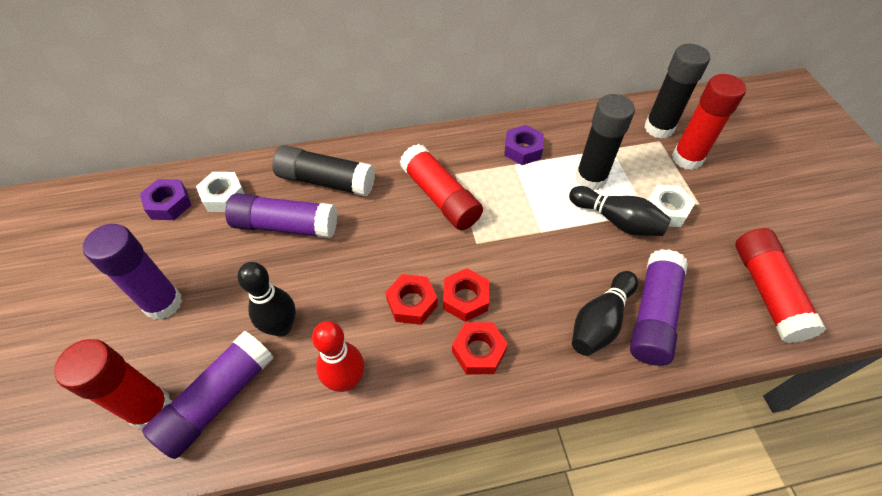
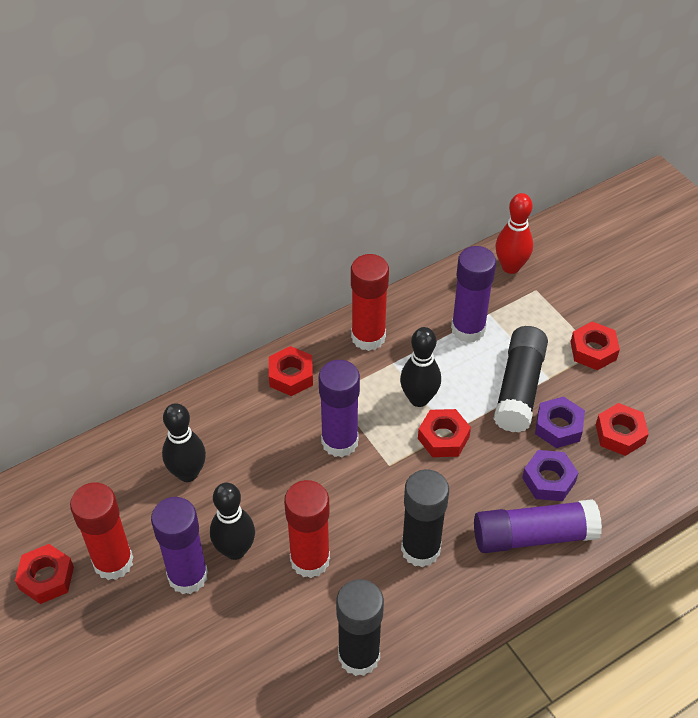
red glue stick: 4 -> 3
red nut: 3 -> 5
white nut: 2 -> 0

